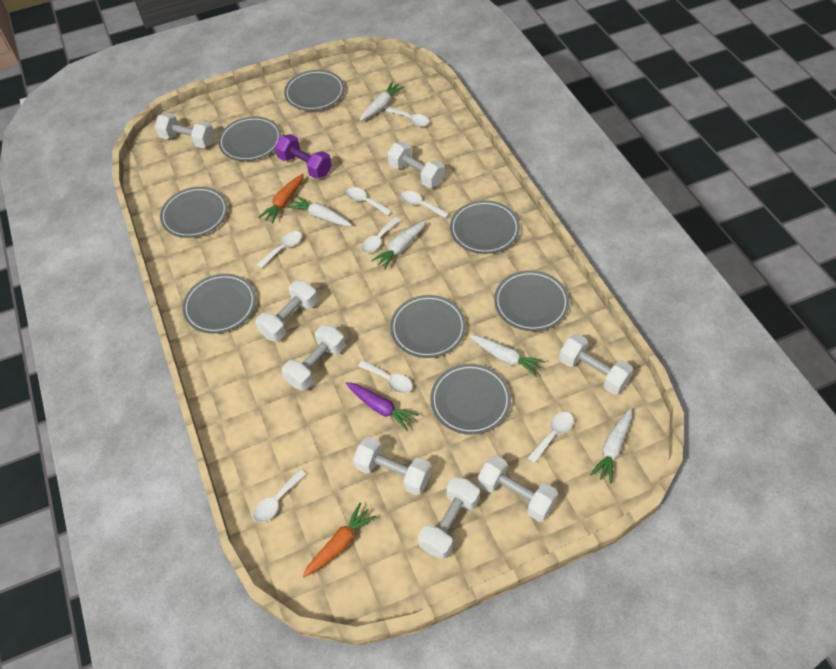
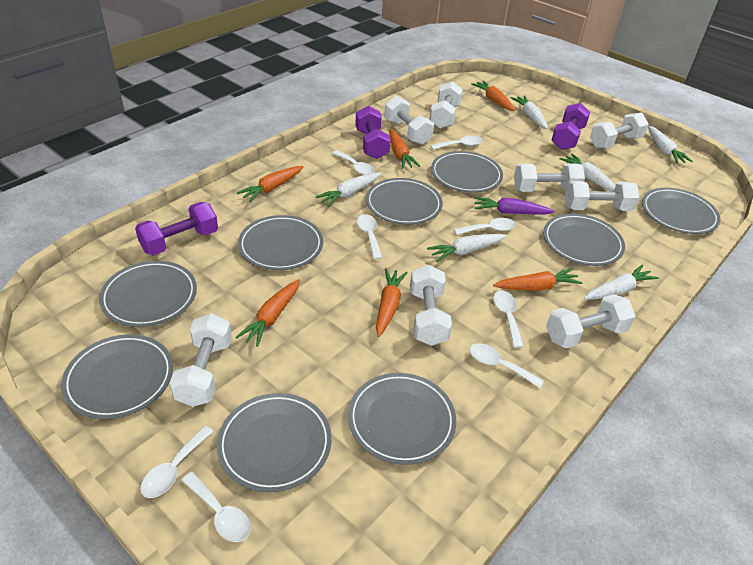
grey plate: 8 -> 9
orange carrot: 2 -> 6
purple dumbbell: 1 -> 3
white carrot: 5 -> 6

